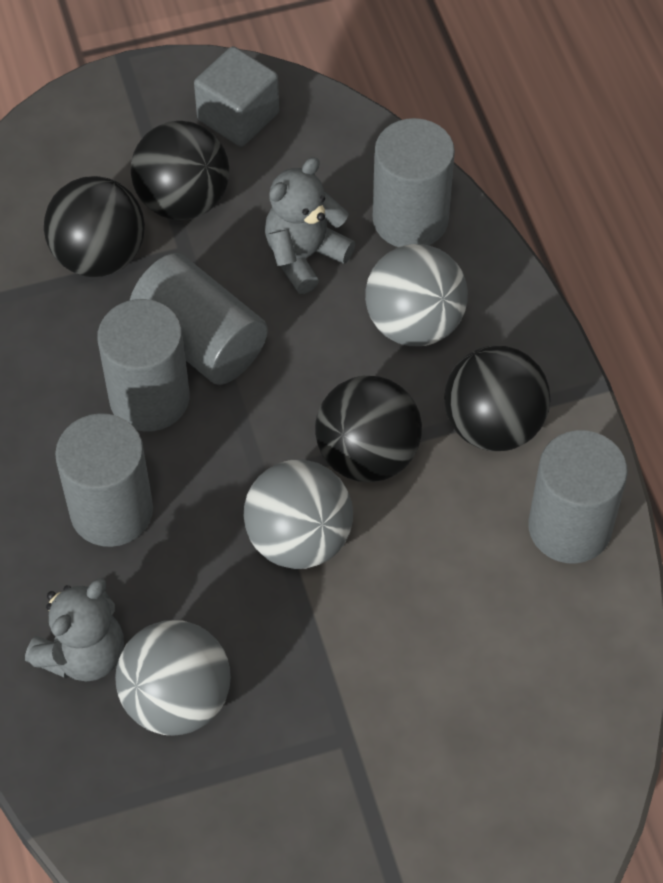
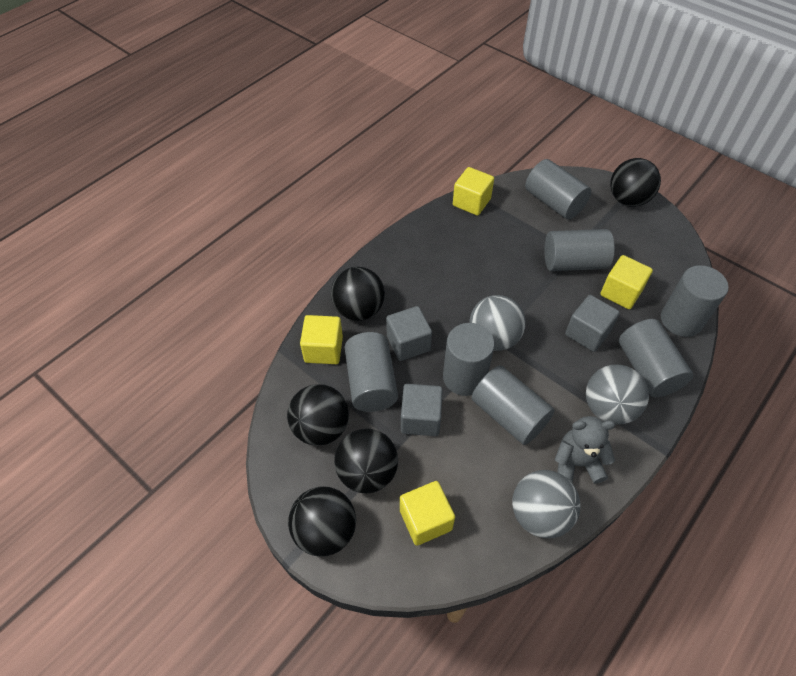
black ball: 4 -> 5
grey cube: 1 -> 3
grey cylinder: 5 -> 7
grey teddy bear: 2 -> 1
yellow cube: 0 -> 4

